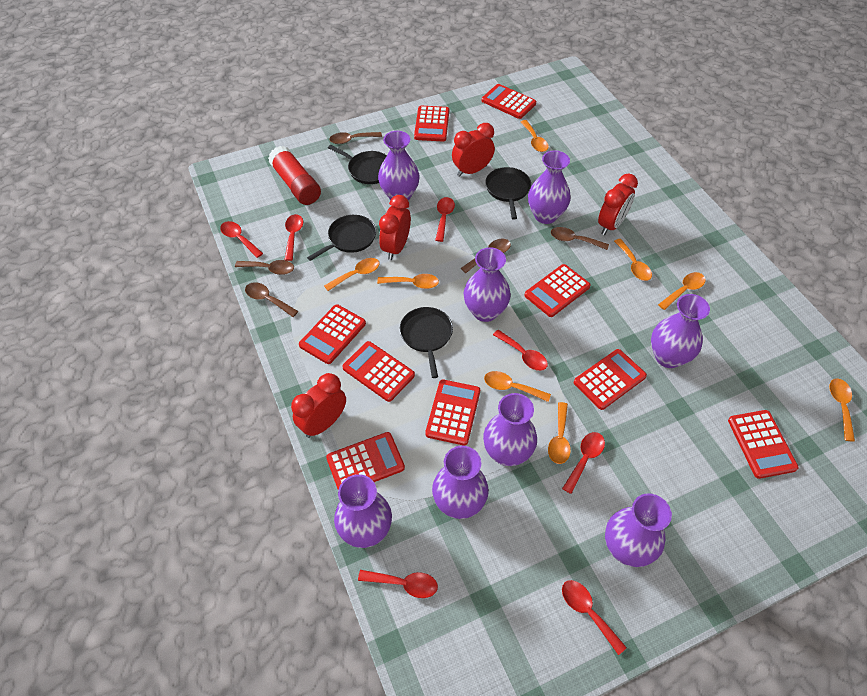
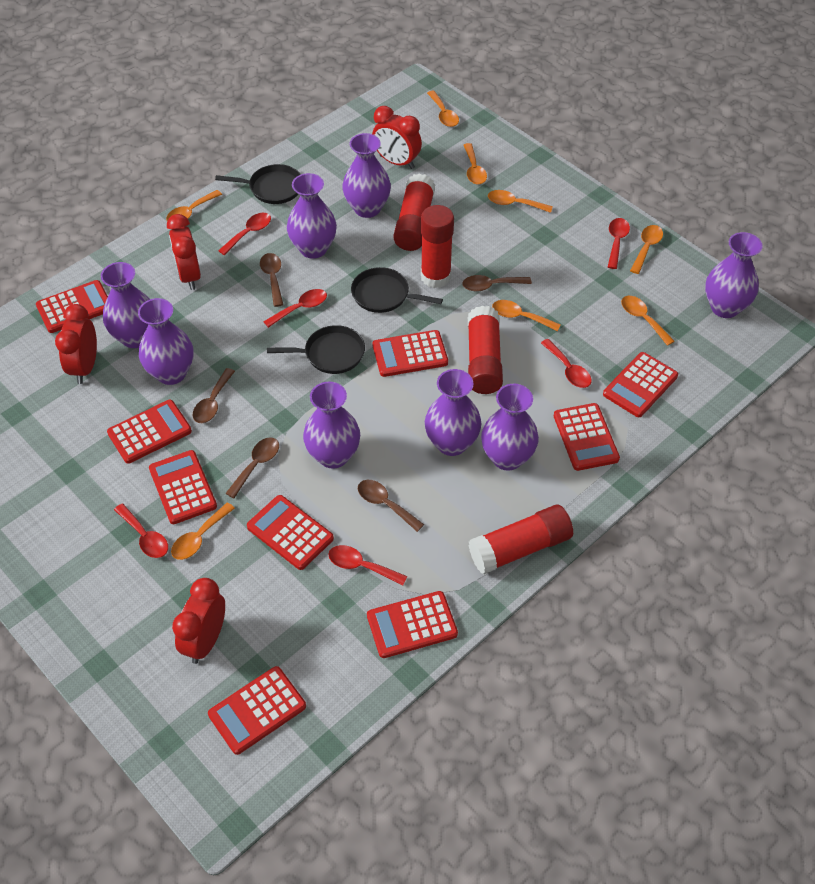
black pan: 4 -> 3
red glue stick: 1 -> 4
red spoon: 7 -> 6

